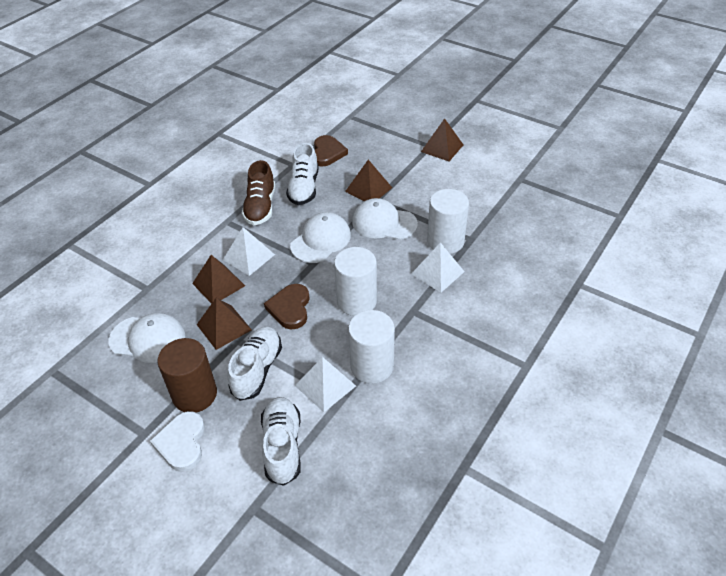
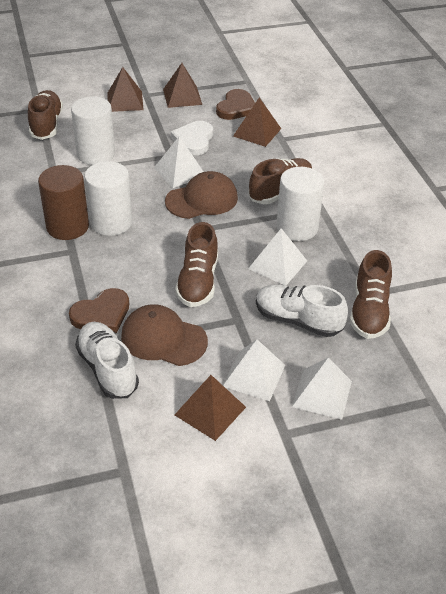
brown cap: 0 -> 2
brown shoe: 1 -> 4
white cap: 3 -> 0
white pyramid: 3 -> 4
white shoe: 3 -> 2

